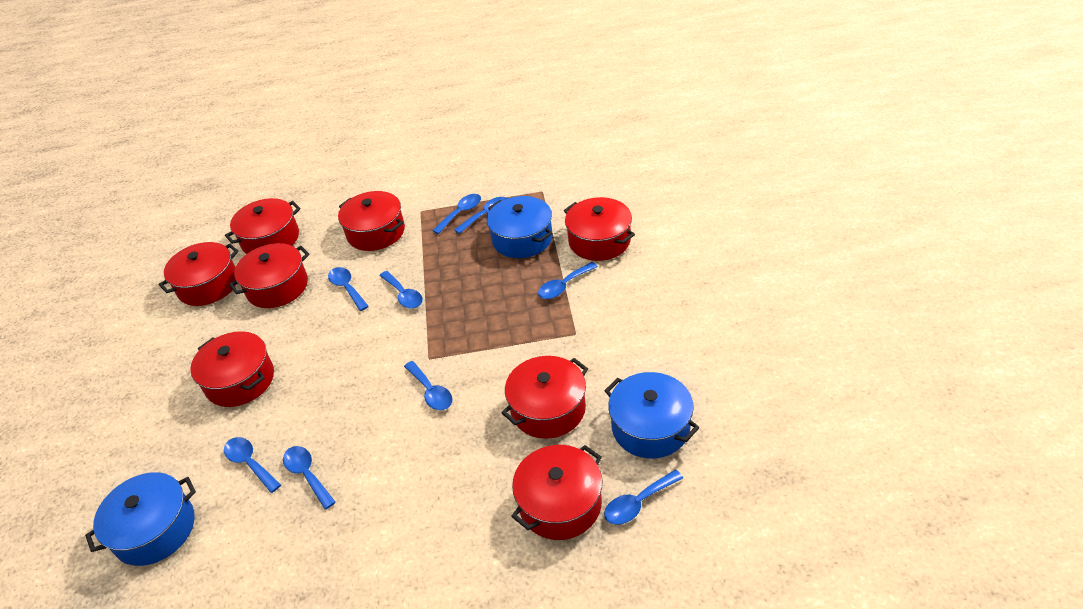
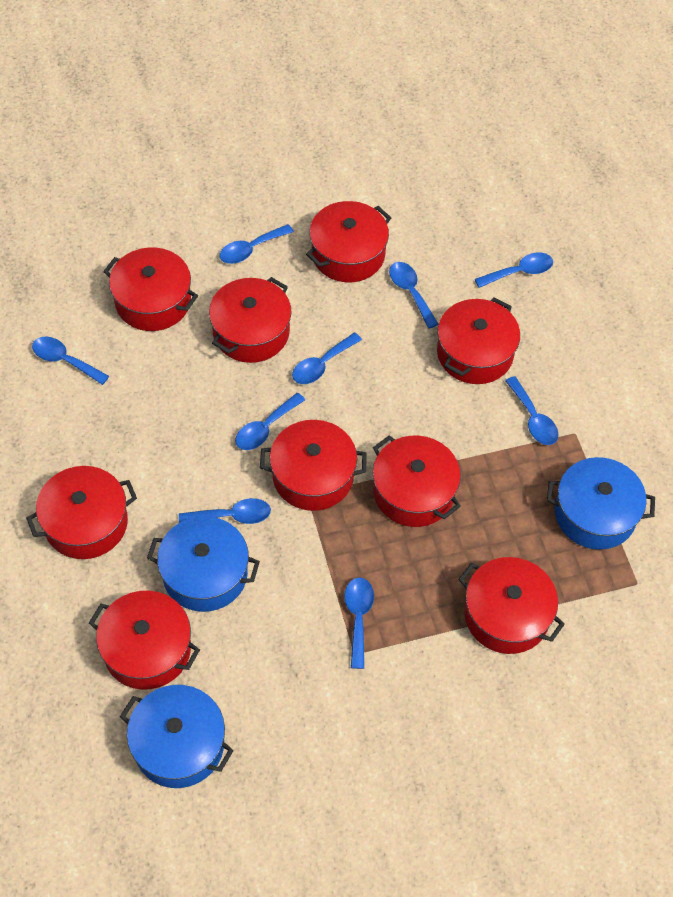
red pot: 8 -> 9

